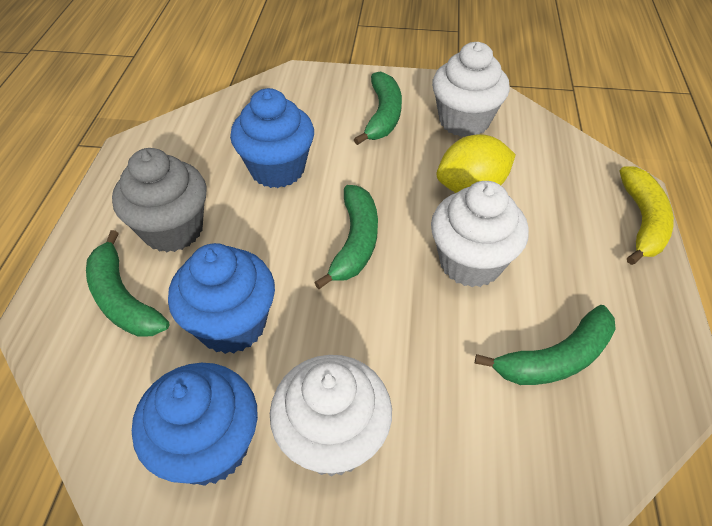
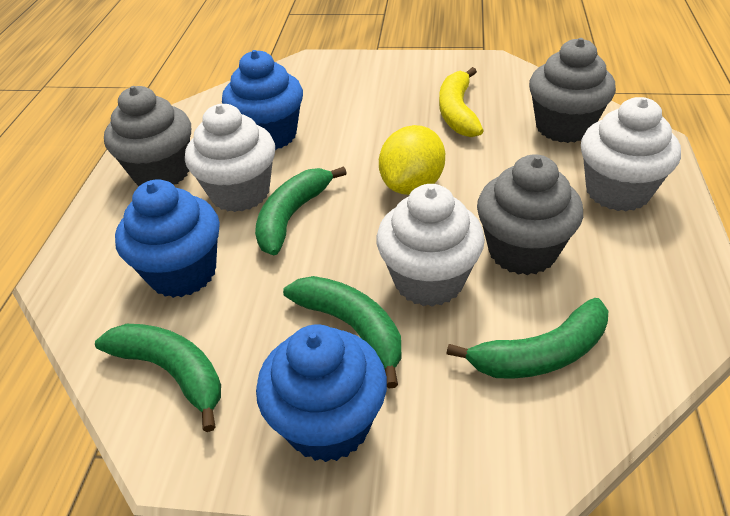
grey cupcake: 1 -> 3

